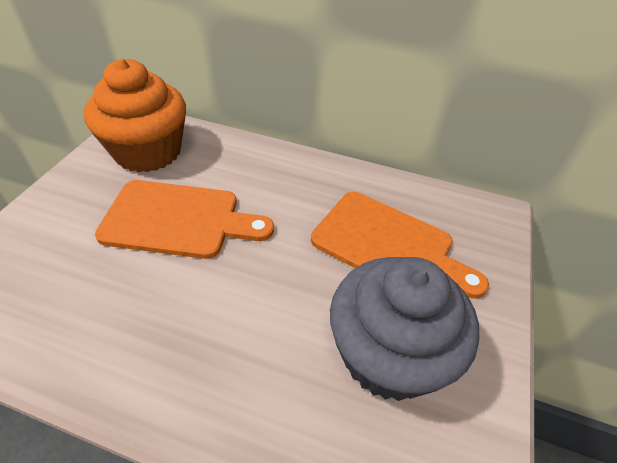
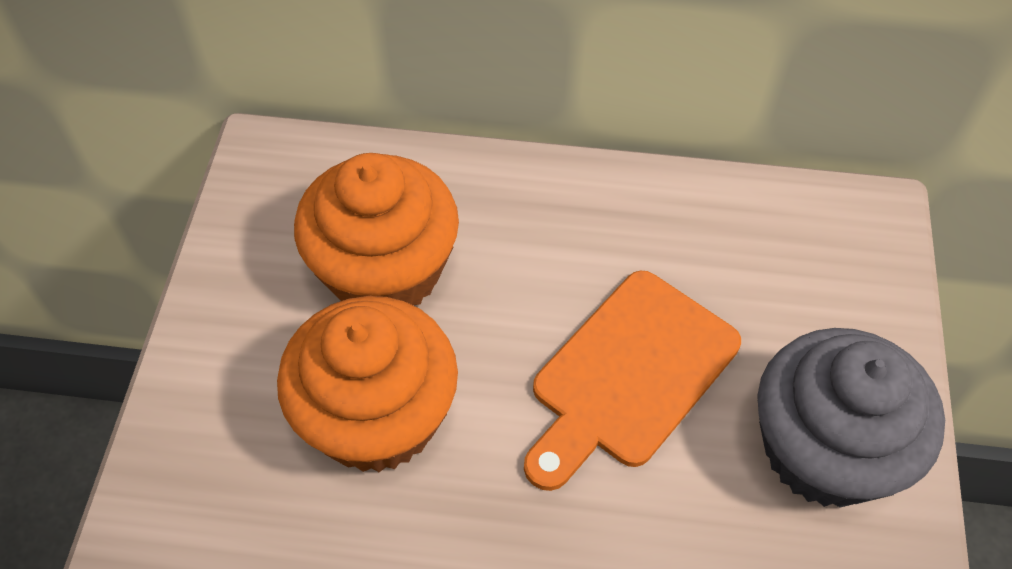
orange cupcake: 1 -> 2
orange cutting board: 2 -> 1

